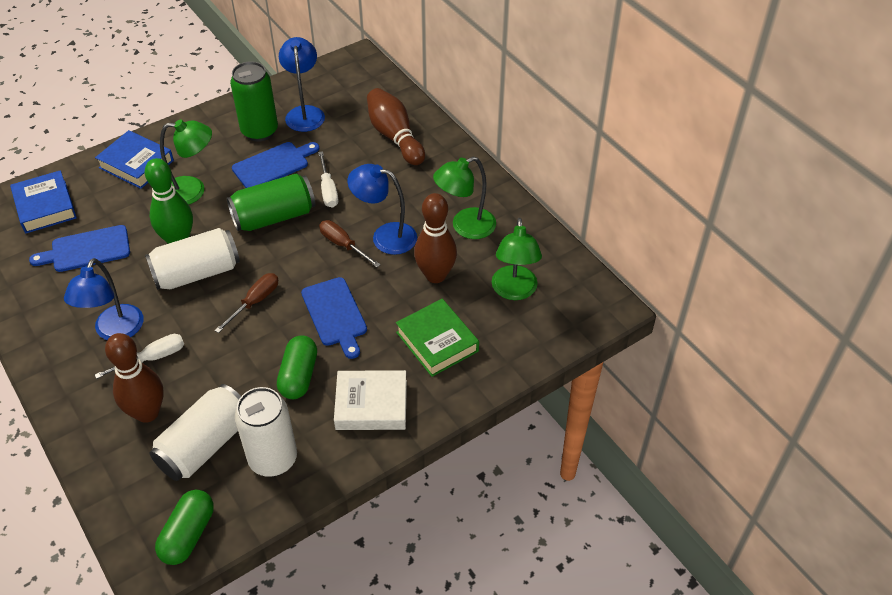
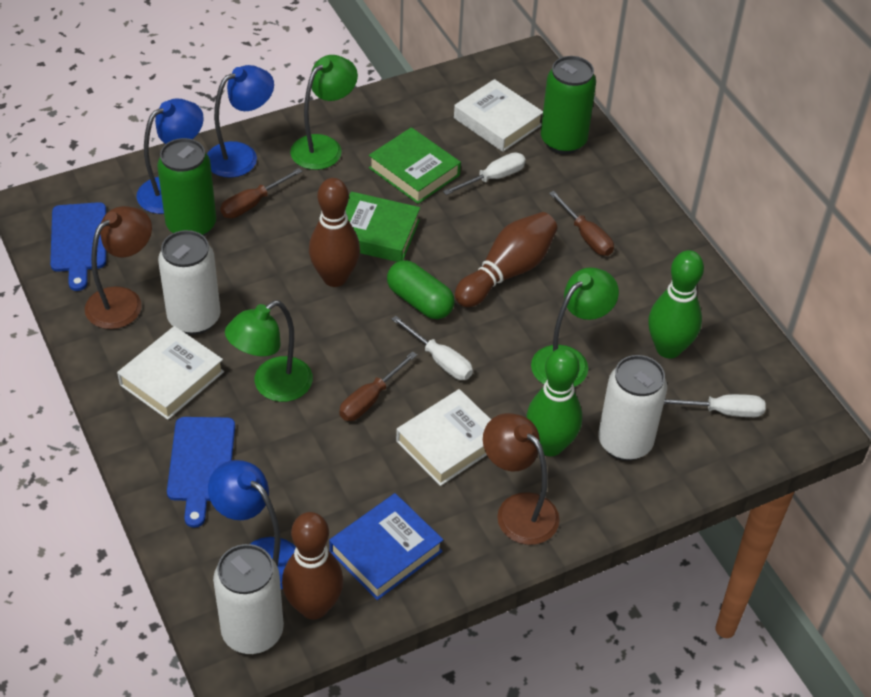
blue book: 2 -> 1
blue cutting board: 3 -> 2
brown lamp: 0 -> 2
brown screwdriver: 2 -> 3
green book: 1 -> 2
green bowling pin: 1 -> 2
green capsule: 2 -> 1
white book: 1 -> 3
white screwdriver: 2 -> 3

